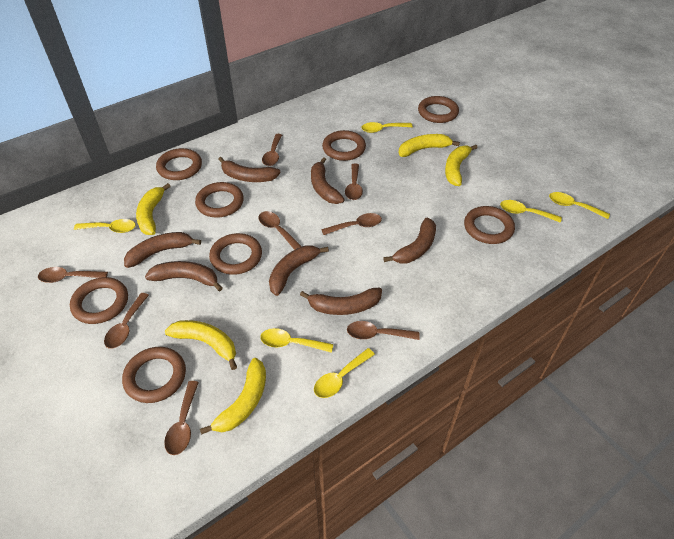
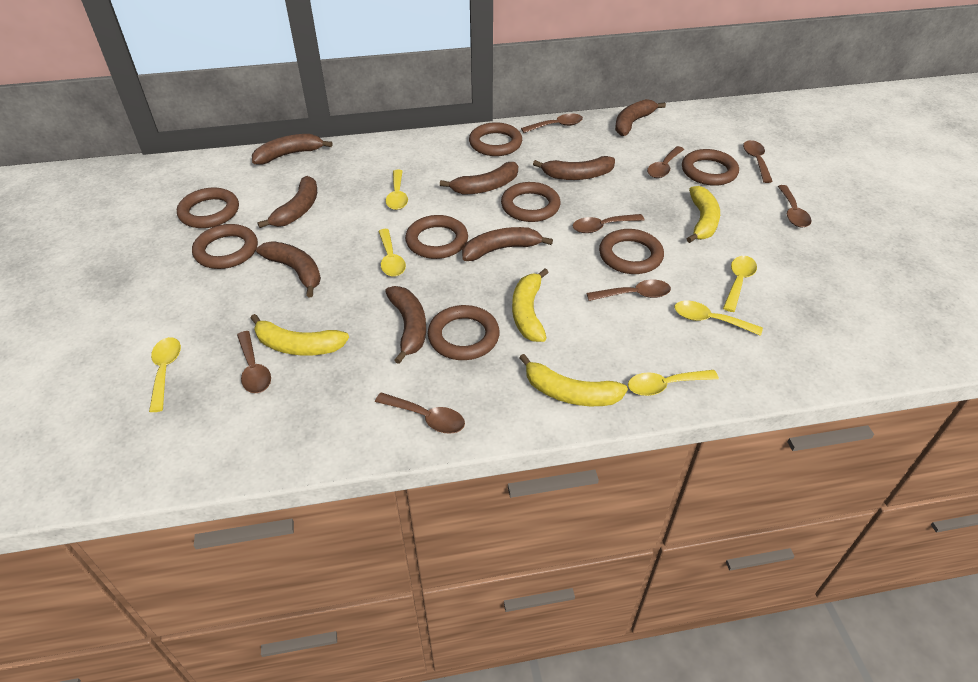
brown banana: 7 -> 8
yellow banana: 5 -> 4

